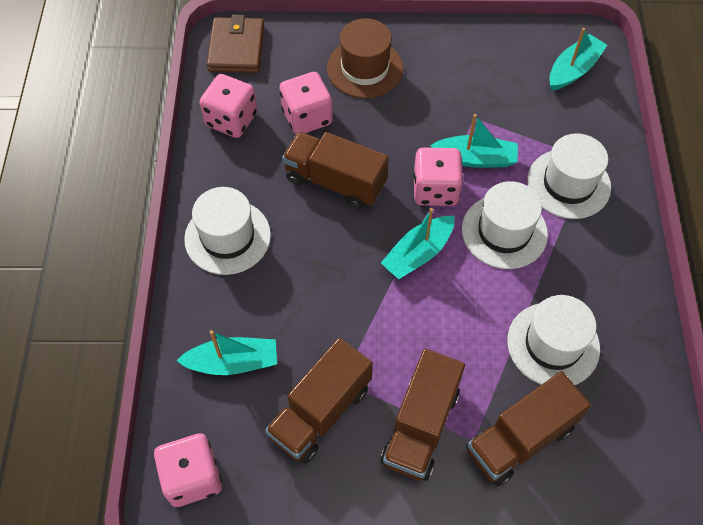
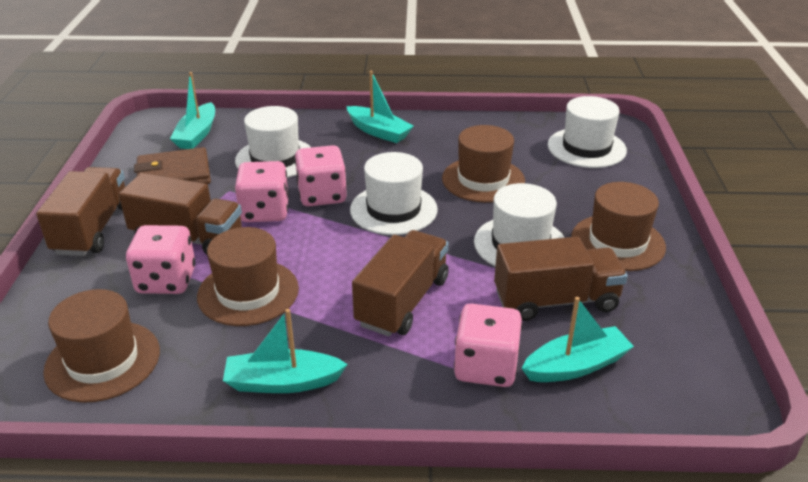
brown hat: 1 -> 4

